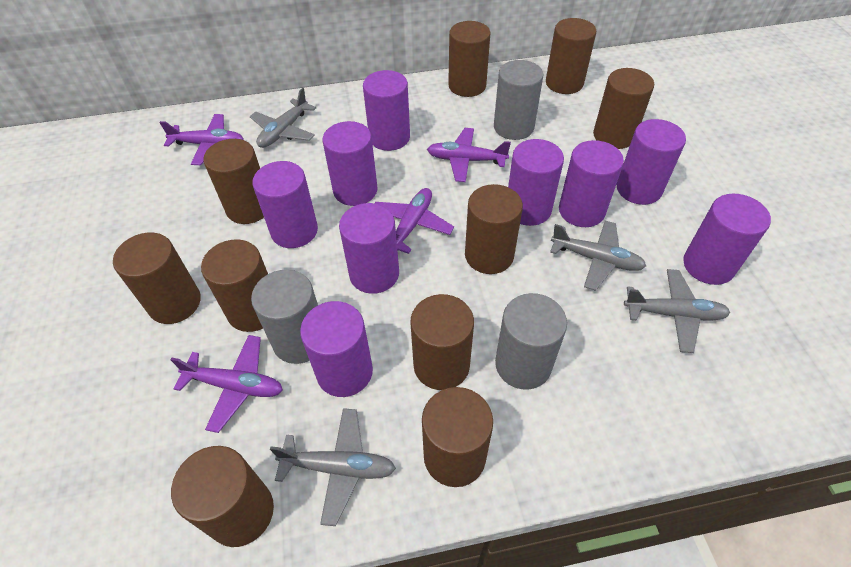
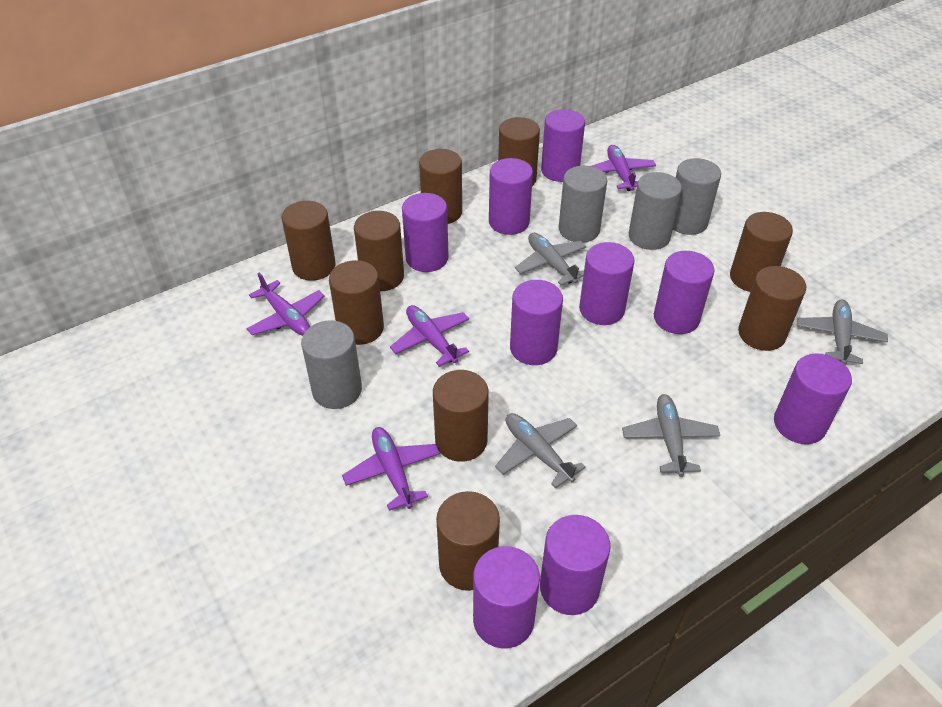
brown cylinder: 10 -> 9
grey cylinder: 3 -> 4

